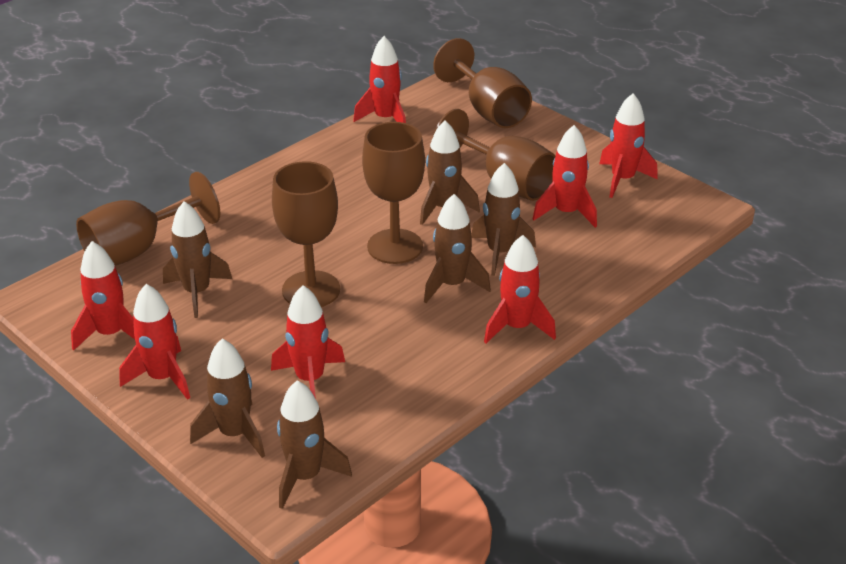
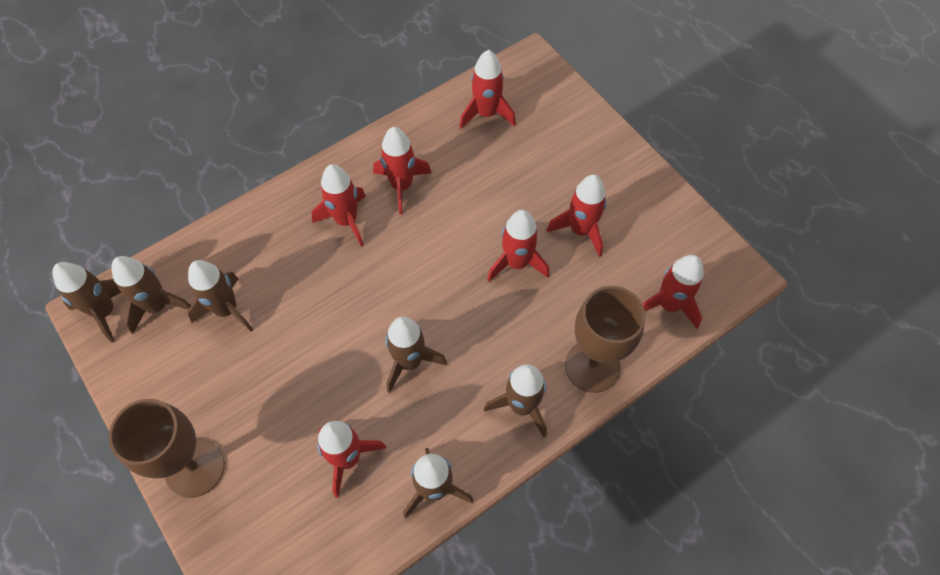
brown goblet: 5 -> 2

